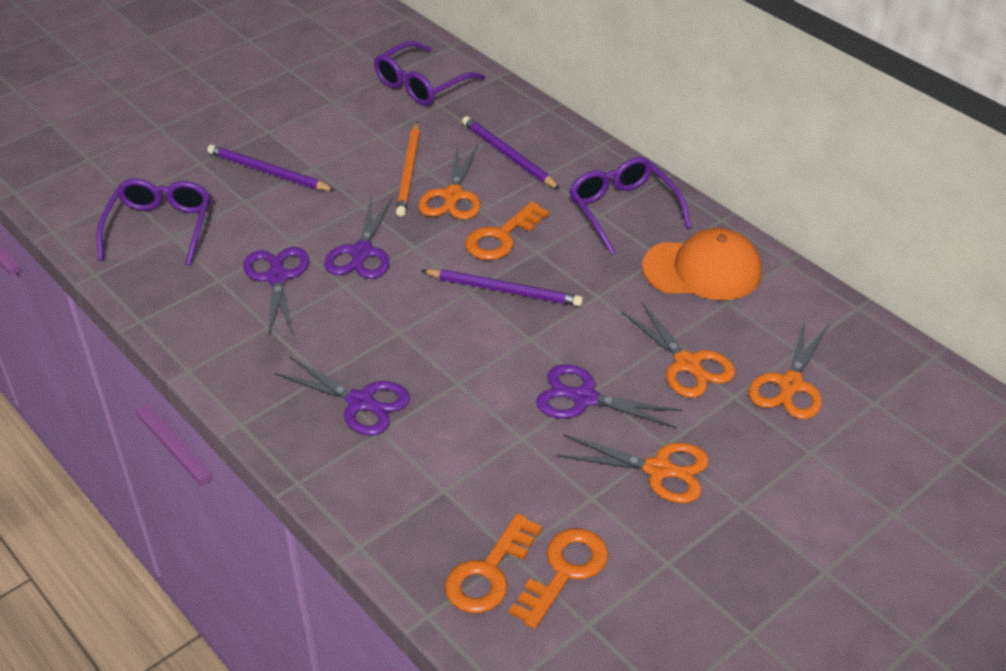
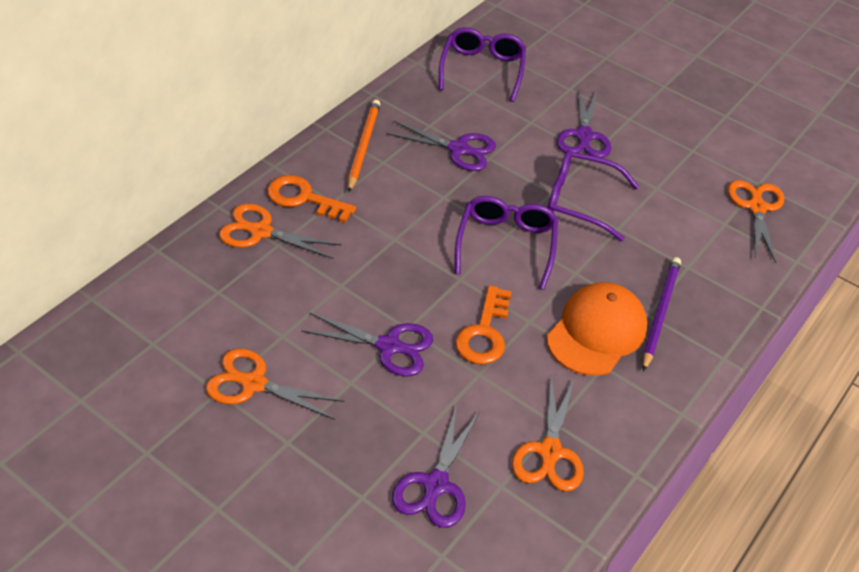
orange key: 3 -> 2
purple pencil: 3 -> 1

